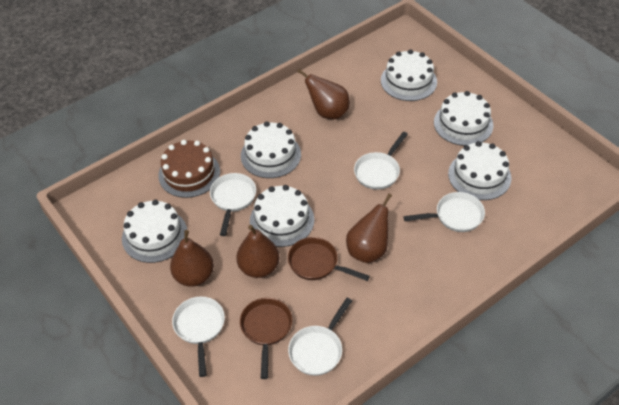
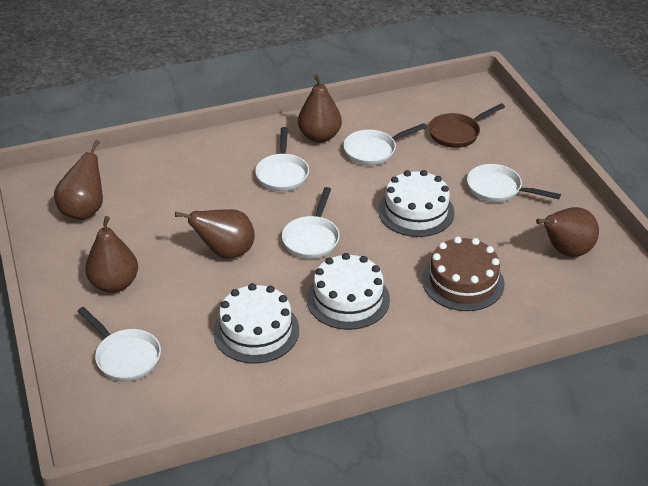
brown pan: 2 -> 1
brown pear: 4 -> 5
white cake: 6 -> 3

